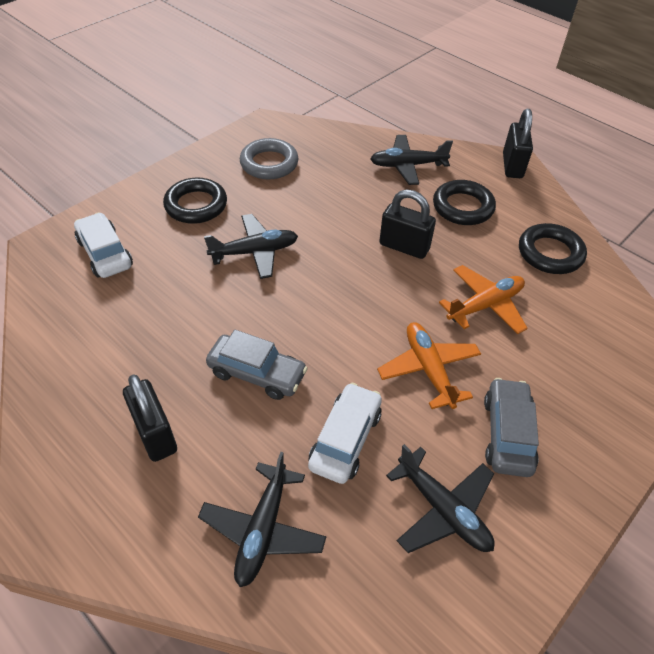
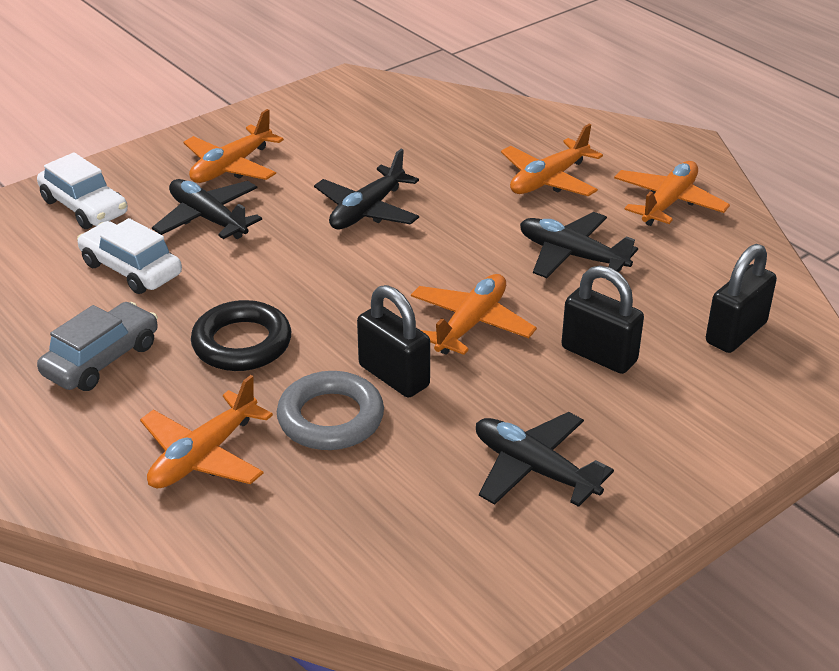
black ring: 3 -> 1
grey car: 2 -> 1
orange plane: 2 -> 5

